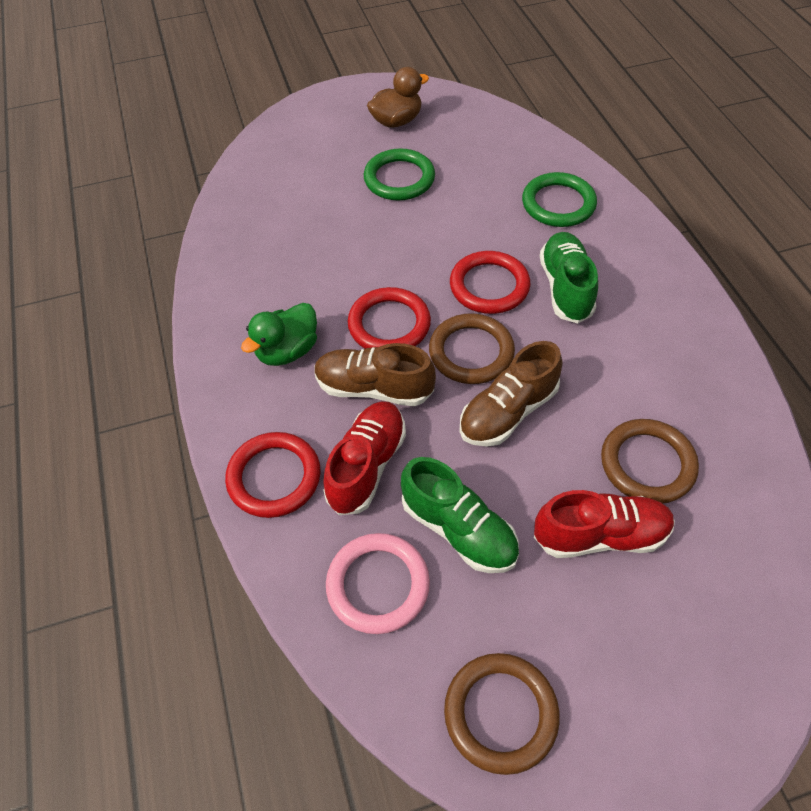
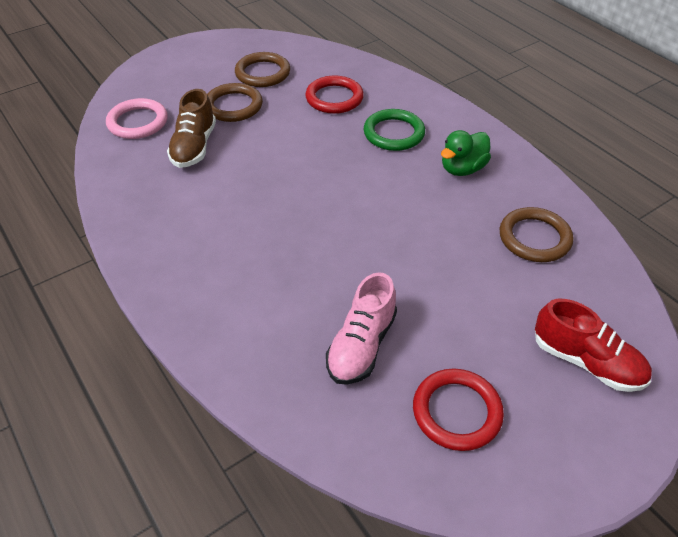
brown duck: 1 -> 0
brown shoe: 2 -> 1
green ring: 2 -> 1
green shoe: 2 -> 0
pink shoe: 0 -> 1
red ring: 3 -> 2
red shoe: 2 -> 1

